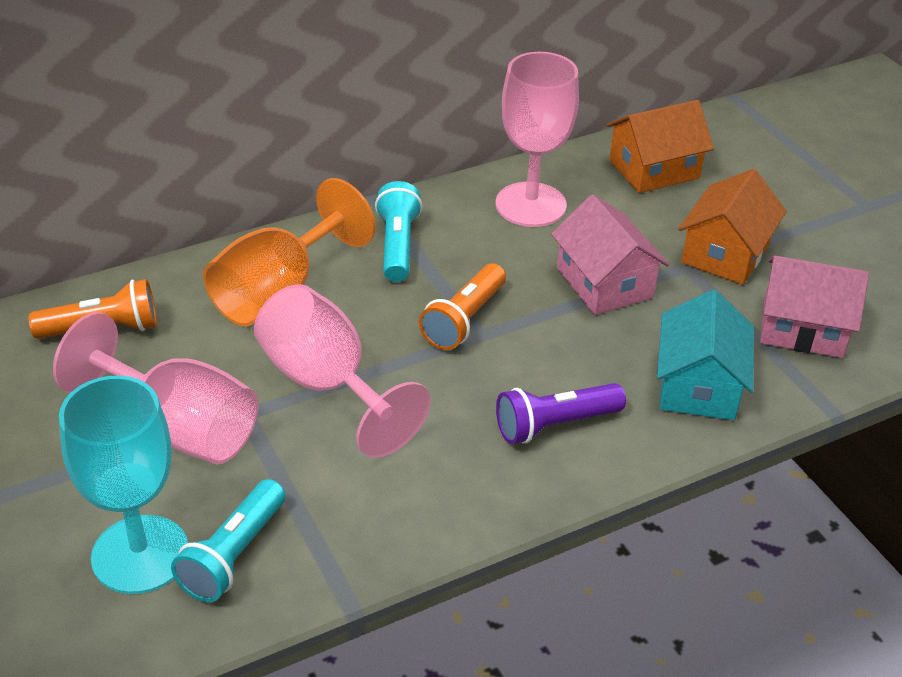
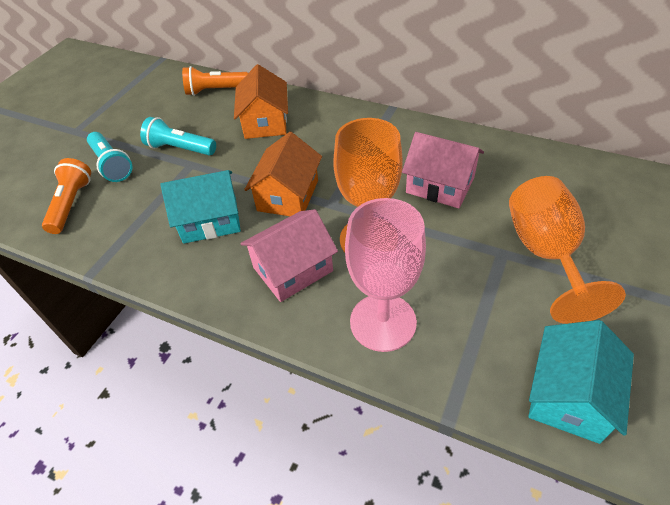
orange goblet: 1 -> 2
pink goblet: 3 -> 1
purple flashlight: 1 -> 0
turquoise goblet: 1 -> 0
turquoise house: 1 -> 2

